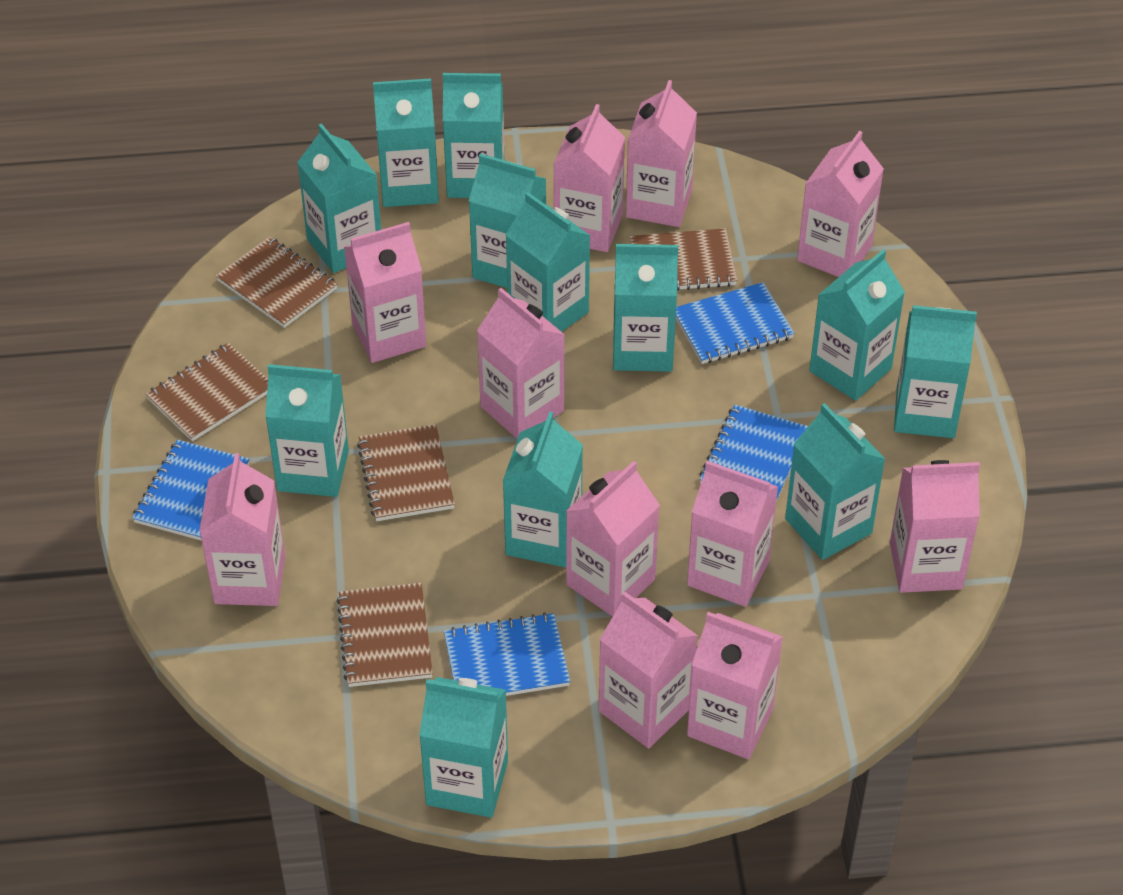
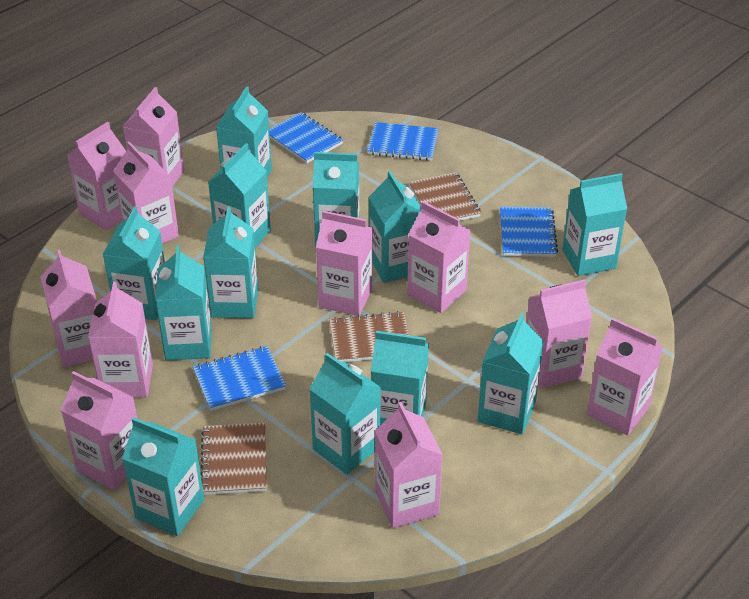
brown notebook: 5 -> 3

